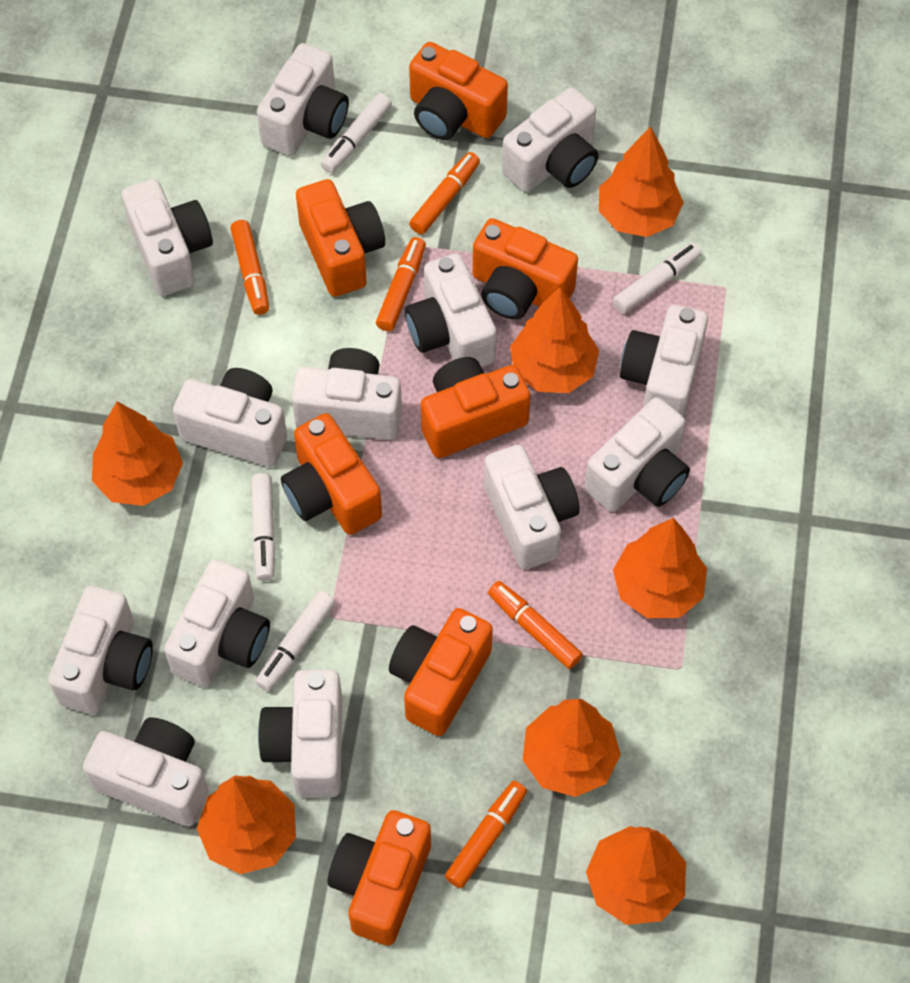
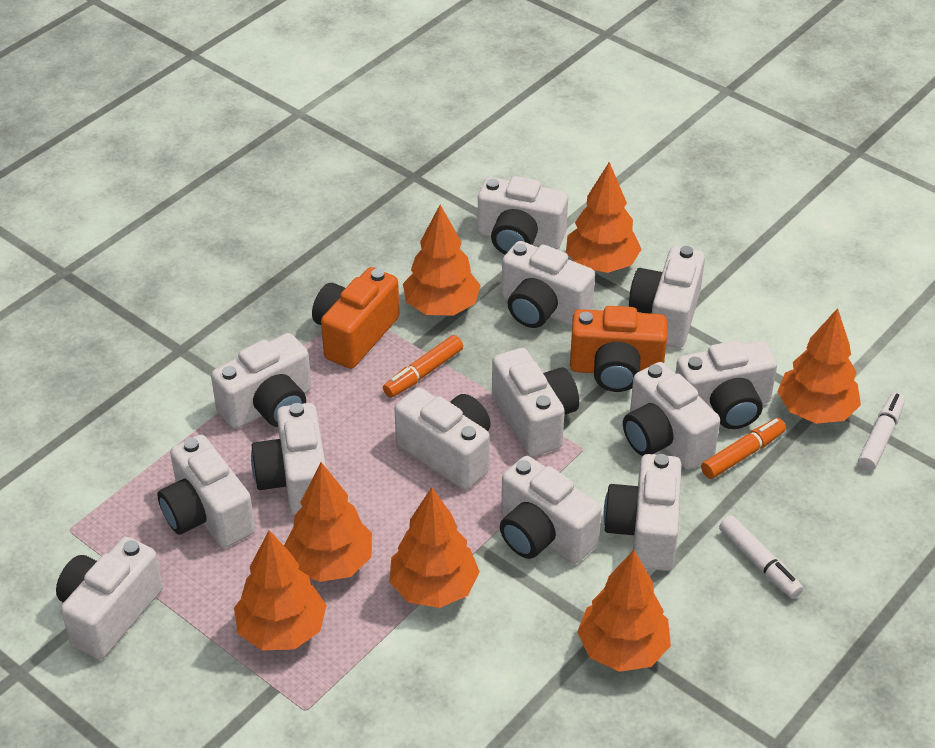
orange camera: 7 -> 2
orange marker: 5 -> 2
white marker: 4 -> 2

